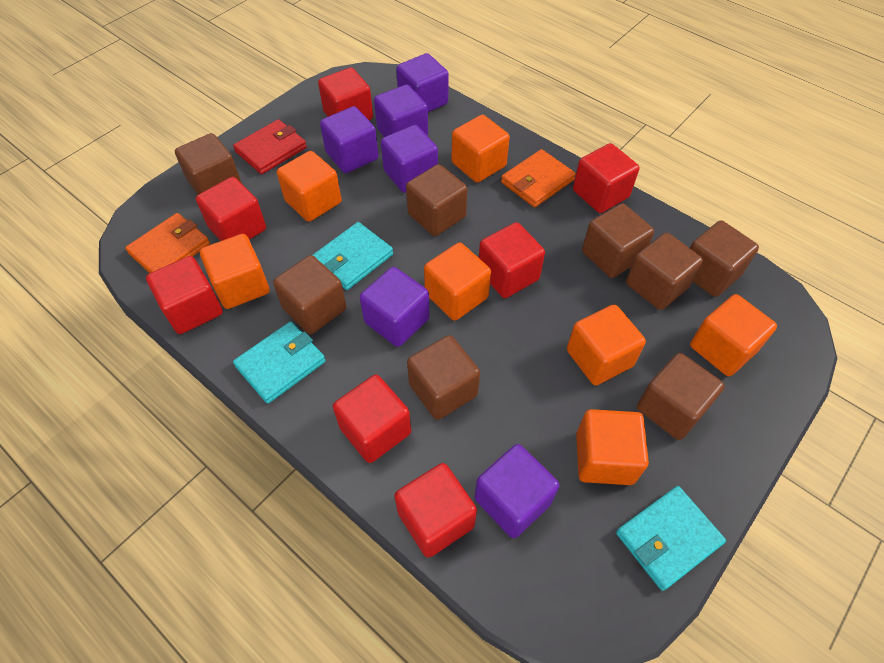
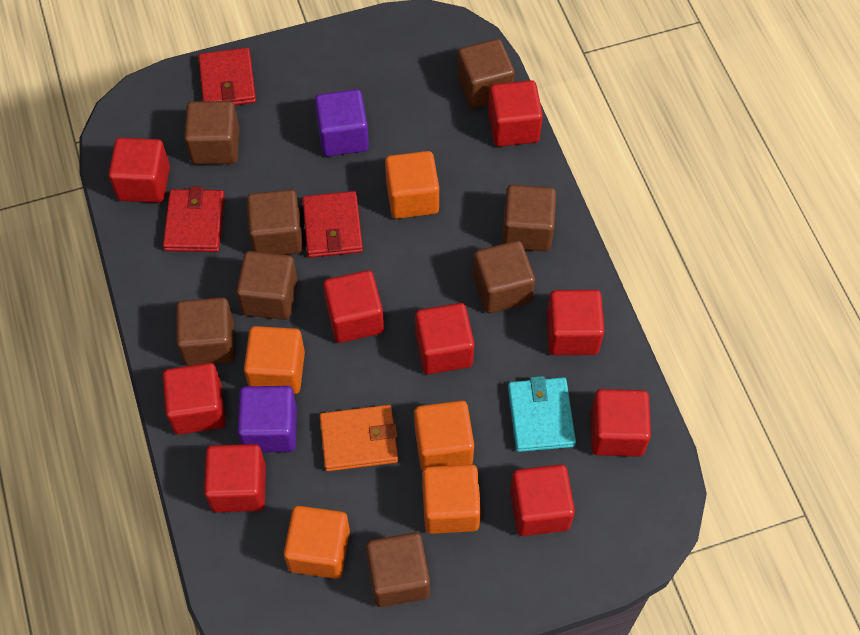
orange cube: 7 -> 5
orange wallet: 2 -> 1
purple cube: 6 -> 2
red cube: 7 -> 9
red wallet: 1 -> 3
turquoise wallet: 3 -> 1

